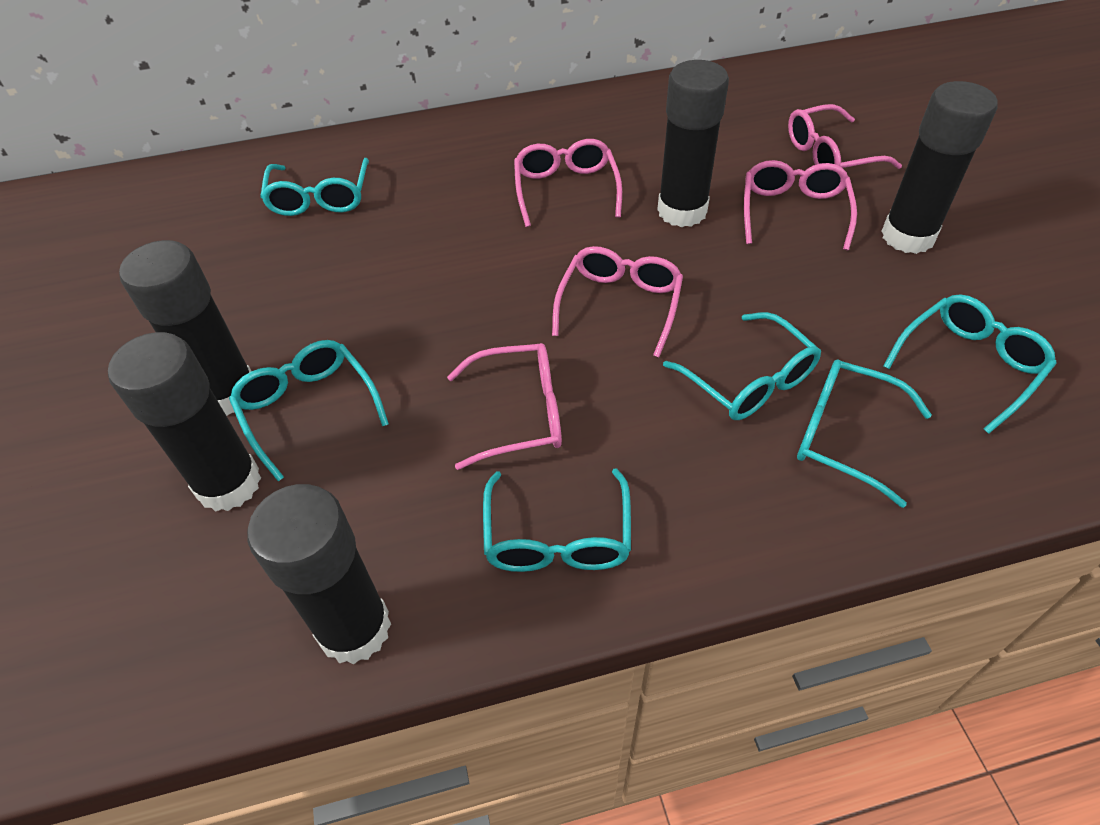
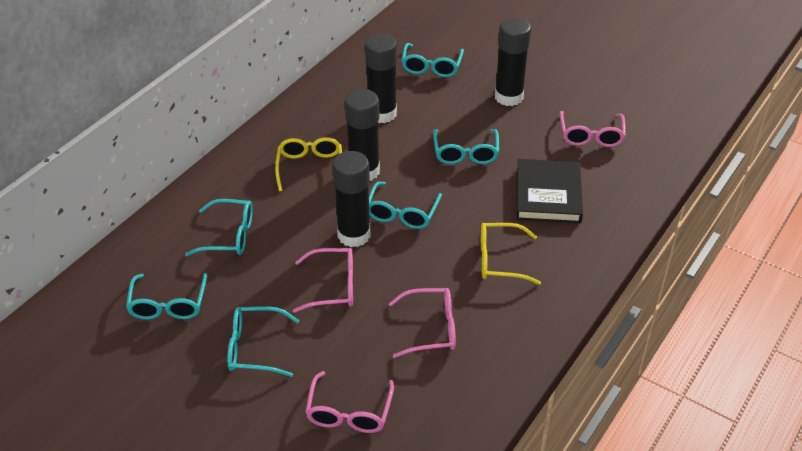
black book: 0 -> 1
black glue stick: 5 -> 4
pink glasses: 5 -> 4
yellow glasses: 0 -> 2

